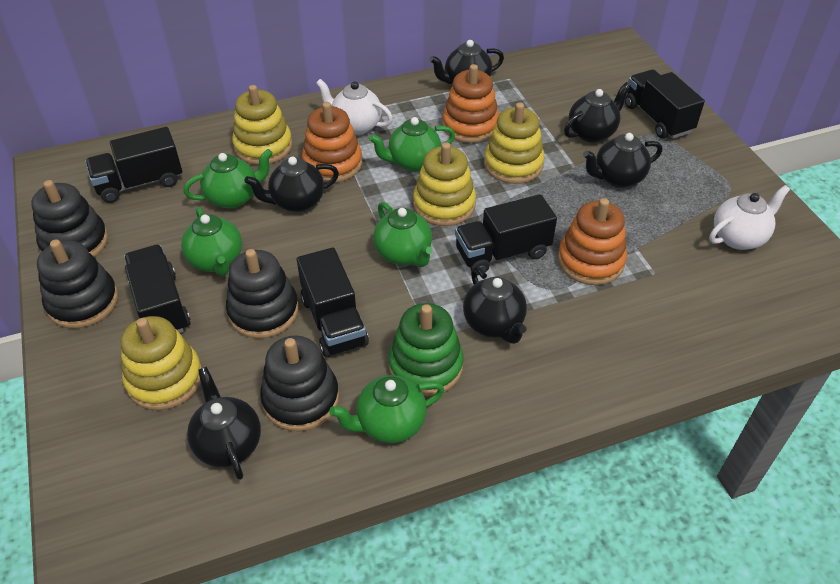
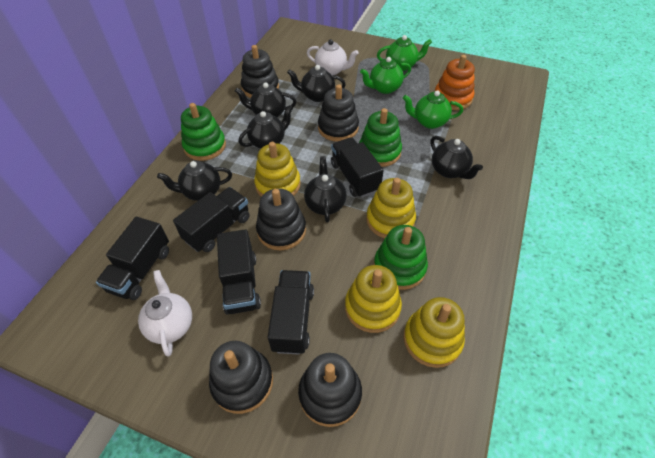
black stacking toy: 4 -> 5
green stacking toy: 1 -> 3
green teapot: 5 -> 3
orange stacking toy: 3 -> 1

